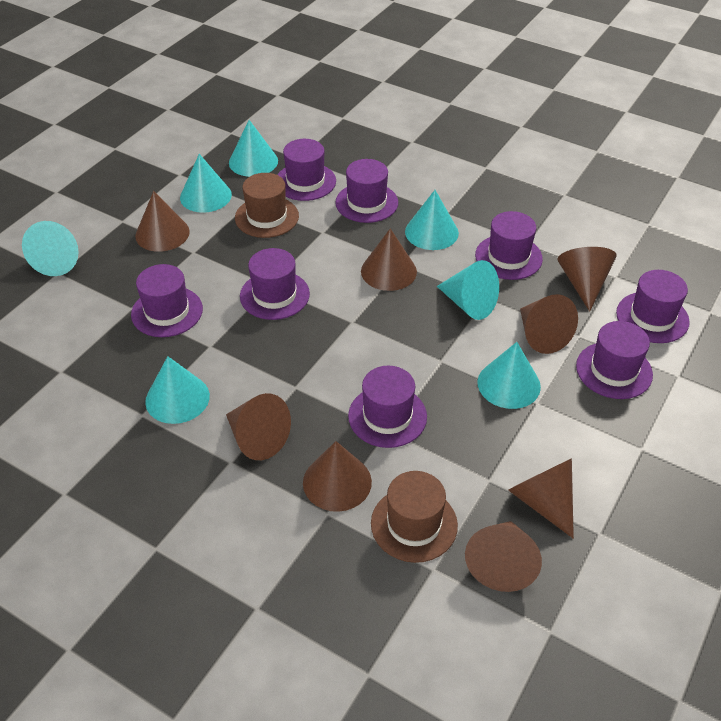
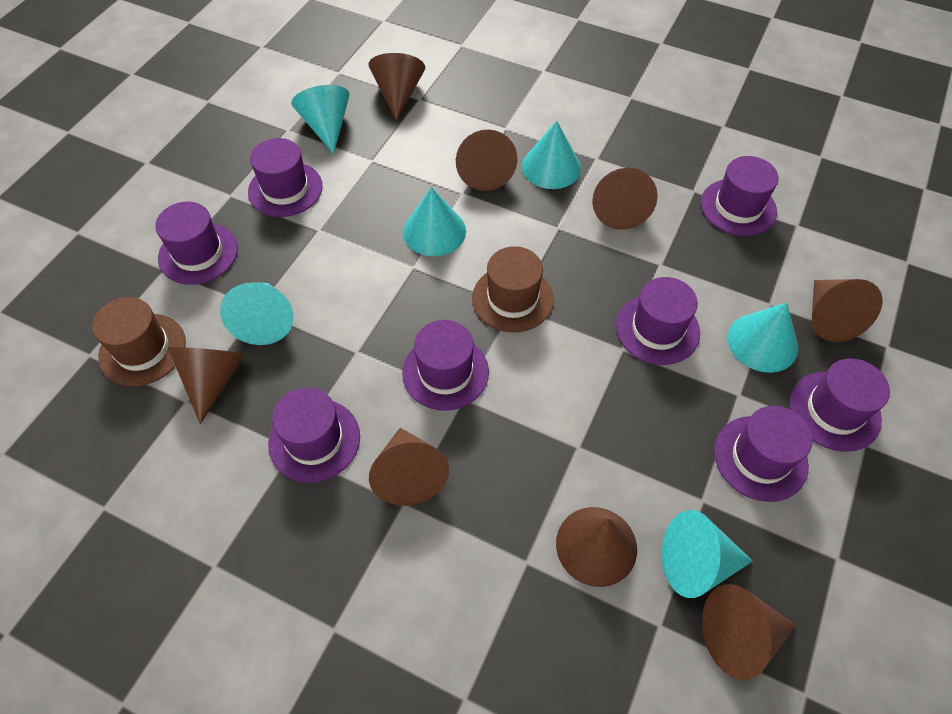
turquoise cone: 7 -> 6

